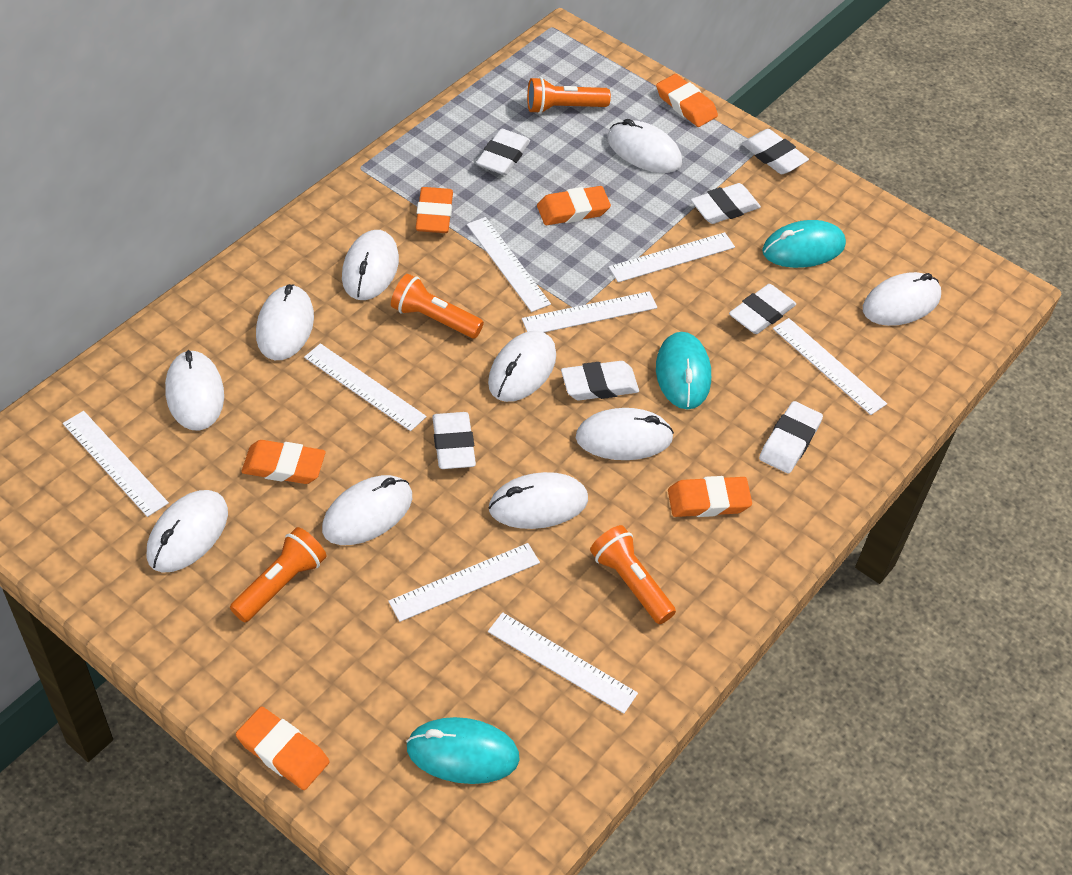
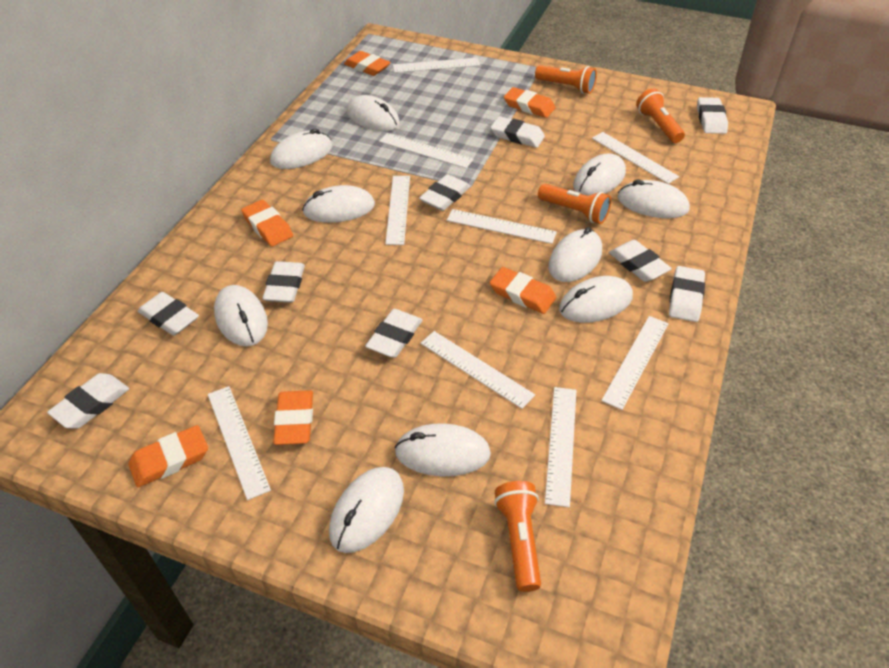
turquoise mouse: 3 -> 0
white eraser: 7 -> 9
white ruler: 8 -> 9

